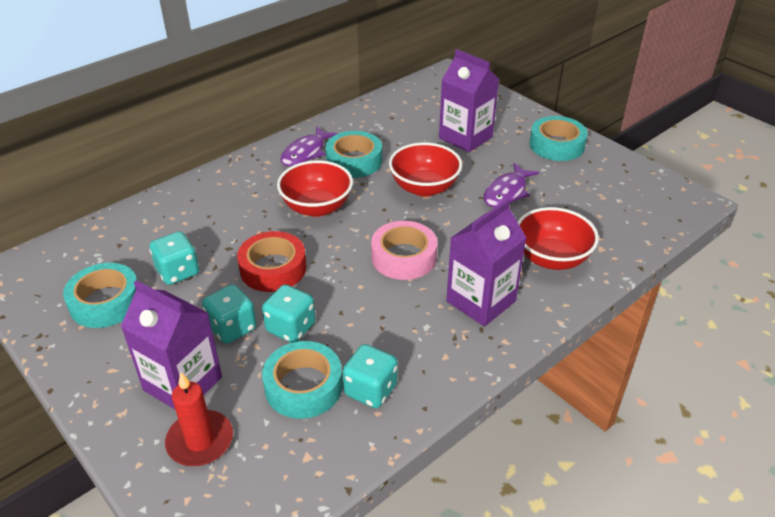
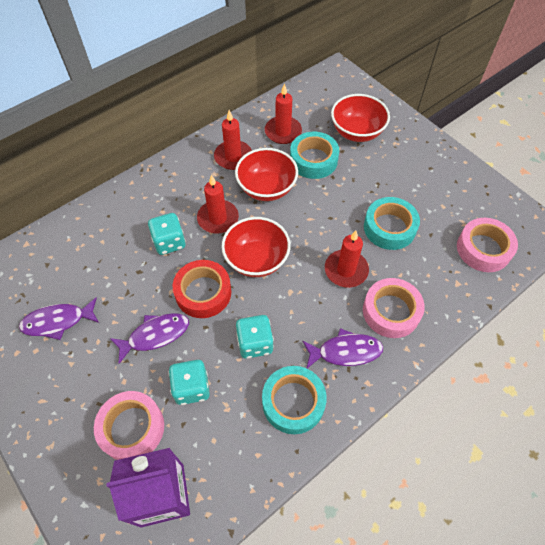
pink tape: 1 -> 3
purple carton: 3 -> 1
purple fish: 2 -> 3
red candle: 1 -> 4
turquoise dice: 4 -> 3
turquoise tape: 4 -> 3

